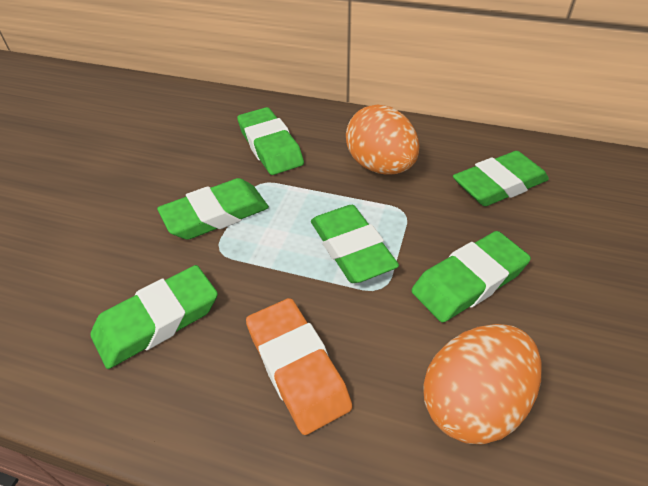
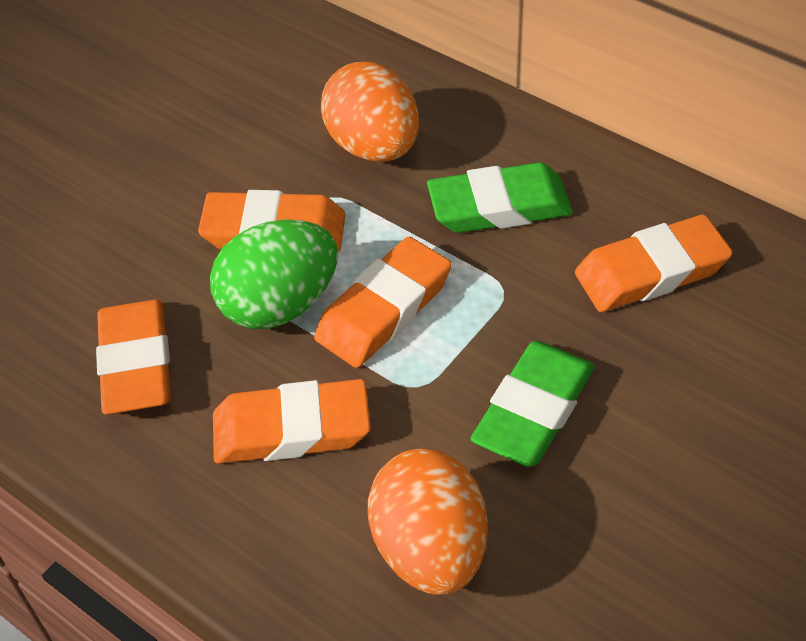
green egg: 0 -> 1
green eraser: 6 -> 2
orange eraser: 1 -> 5

